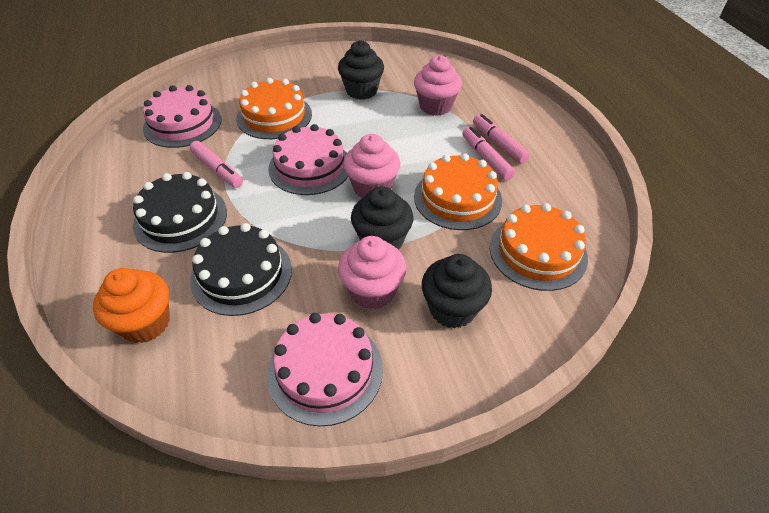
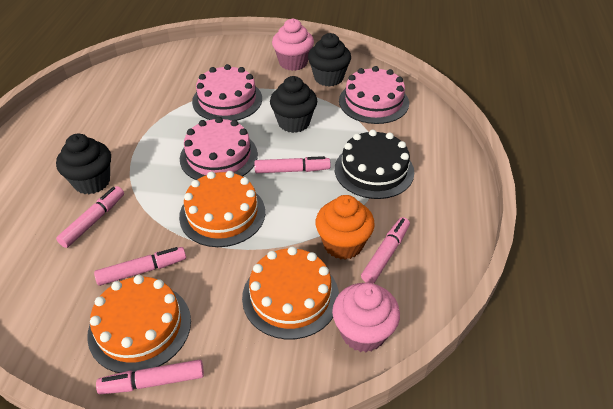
black cake: 2 -> 1
pink cupcake: 3 -> 2
pink marker: 3 -> 5

